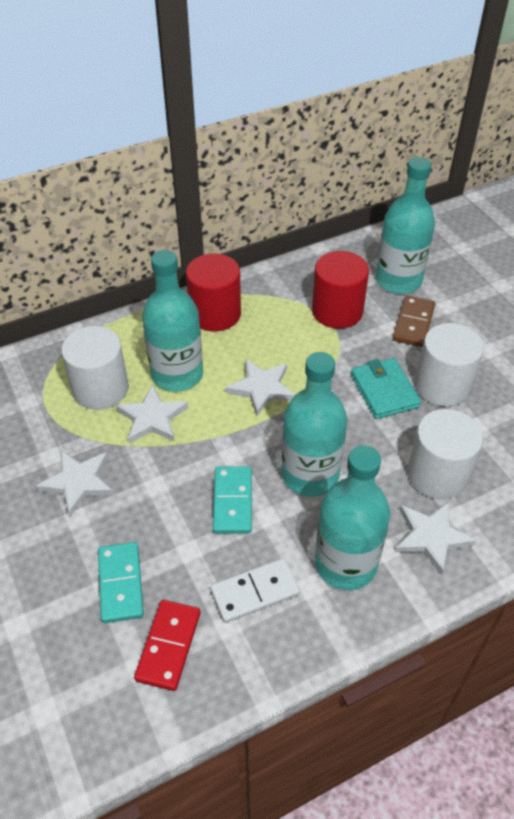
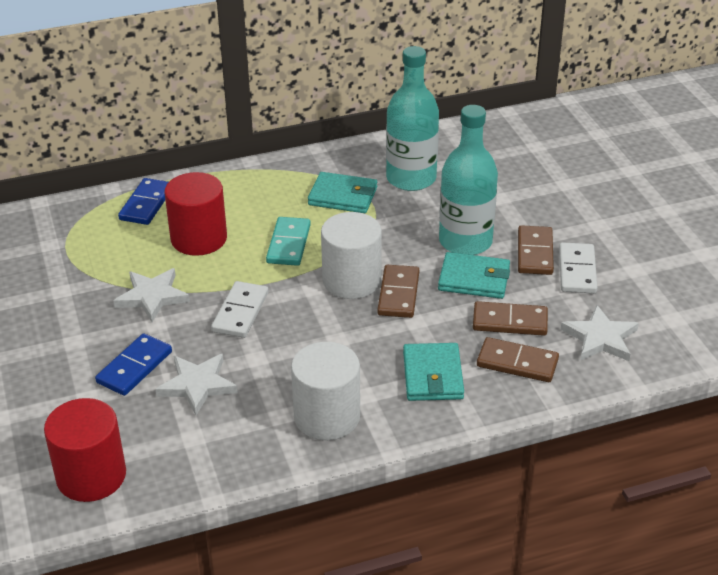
blue domino: 0 -> 2
brown domino: 1 -> 4
red domino: 1 -> 0
turquoise bottle: 4 -> 2
turquoise domino: 2 -> 1
turquoise wallet: 1 -> 3
white cylinder: 3 -> 2
white domino: 1 -> 2
white star: 4 -> 3

